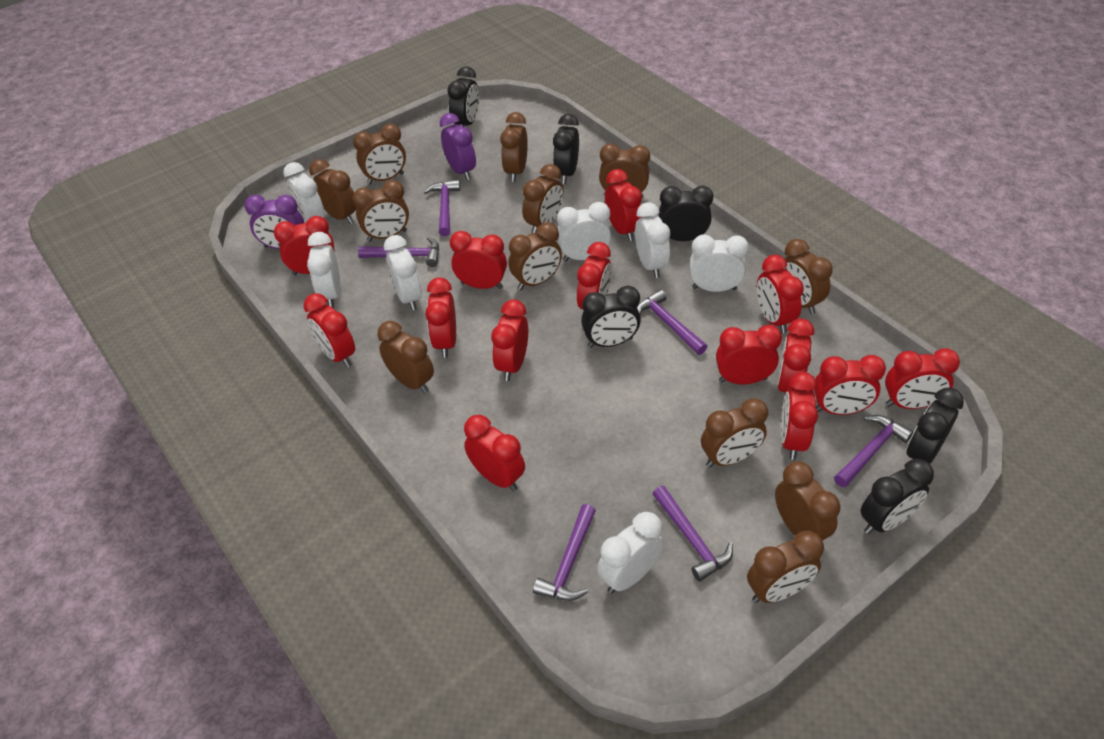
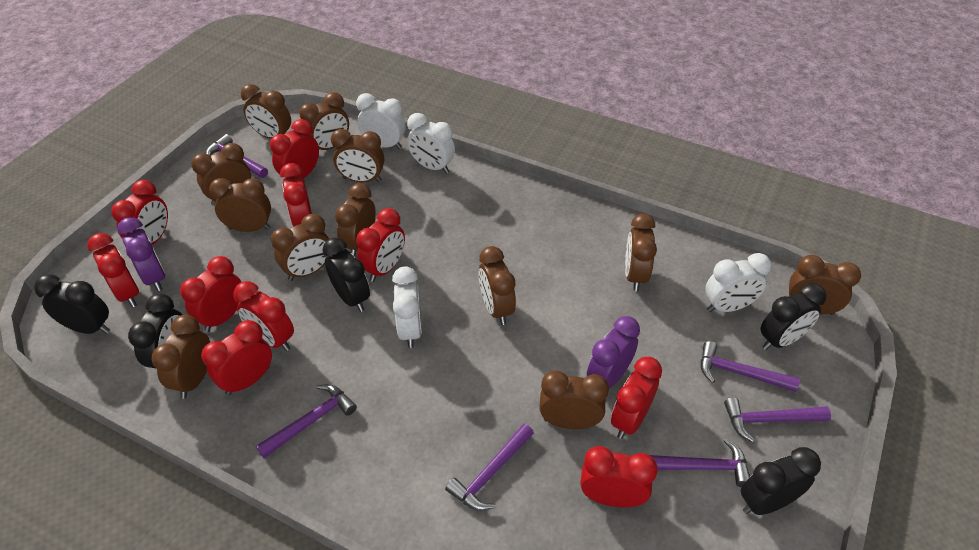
black clock: 6 -> 5
red clock: 14 -> 10
white clock: 7 -> 4

